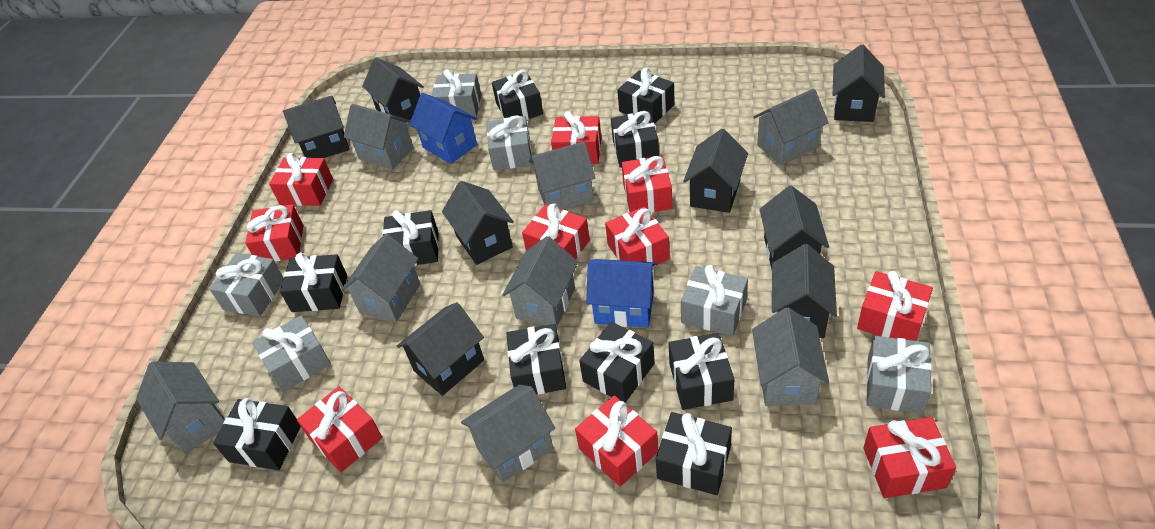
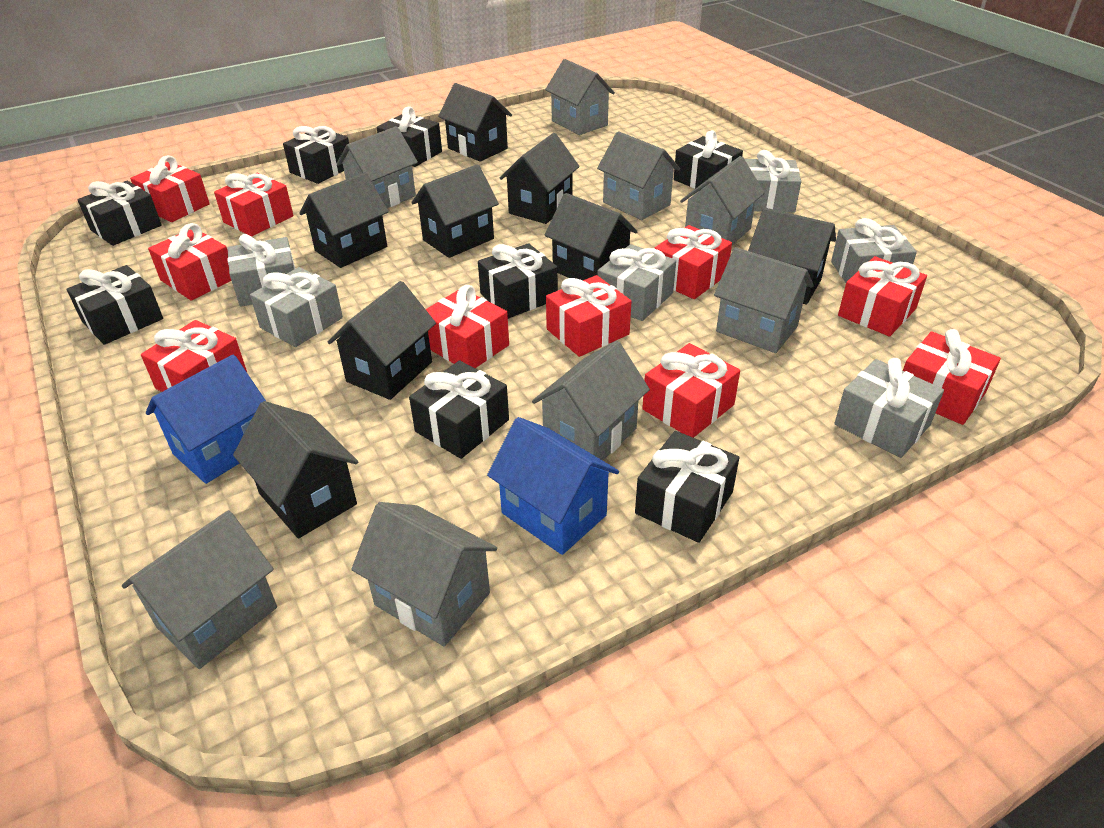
black gift: 10 -> 8

